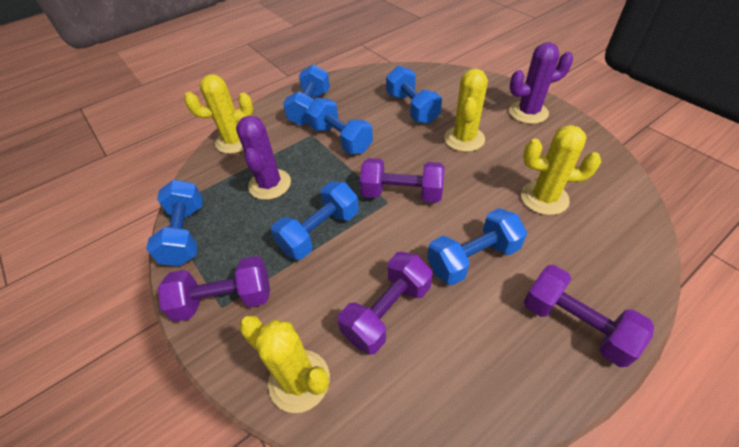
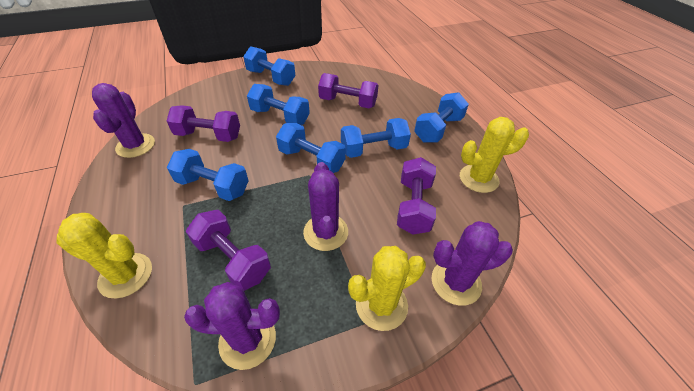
purple cactus: 2 -> 4
yellow cactus: 4 -> 3

